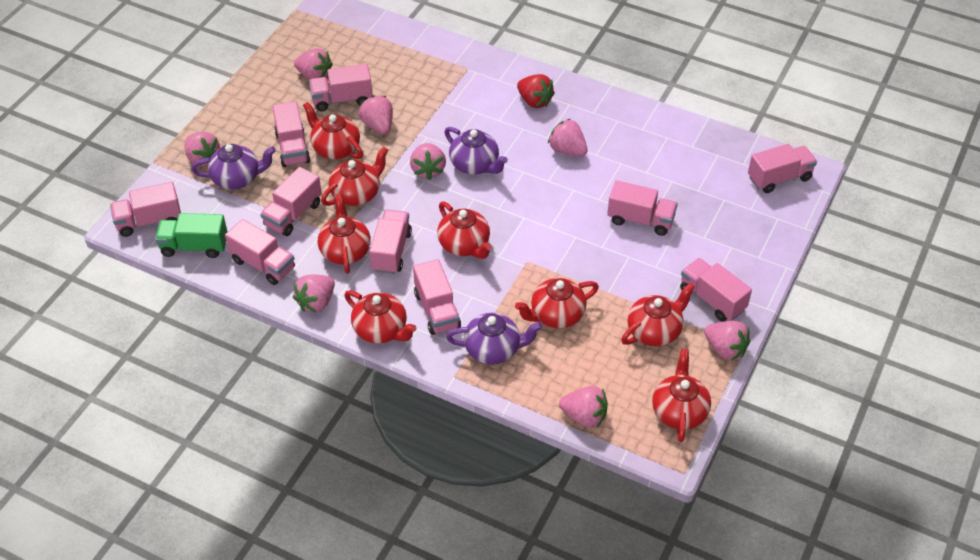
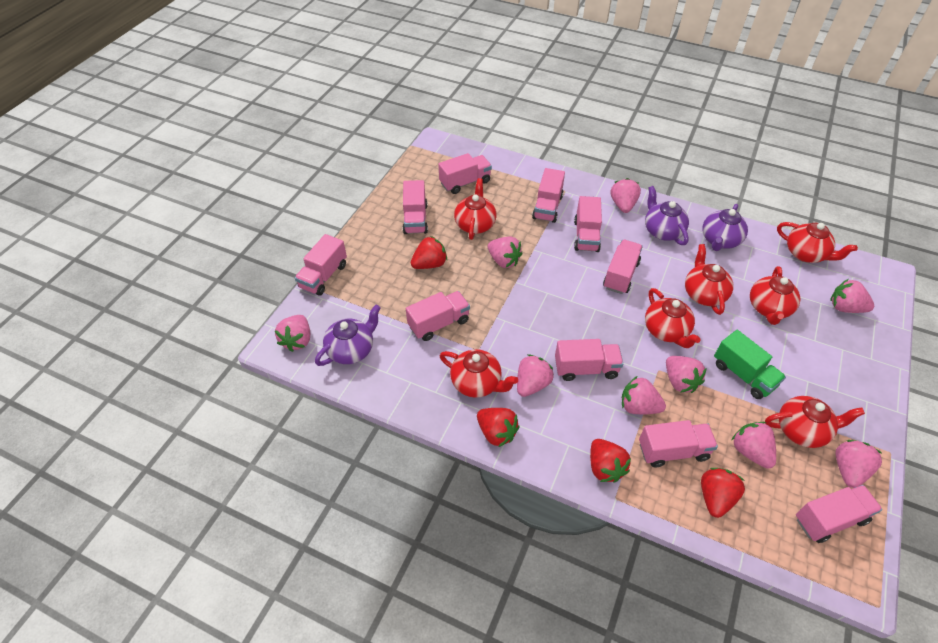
pink strawberry: 8 -> 9
red strawberry: 1 -> 4
red teapot: 8 -> 7

